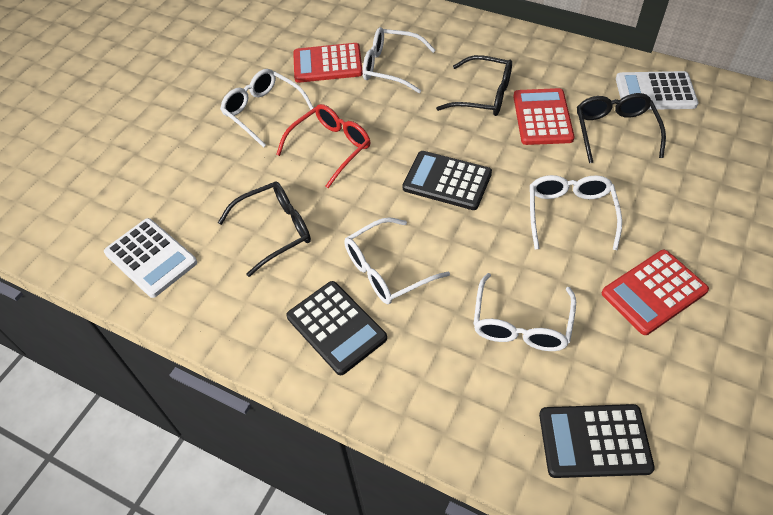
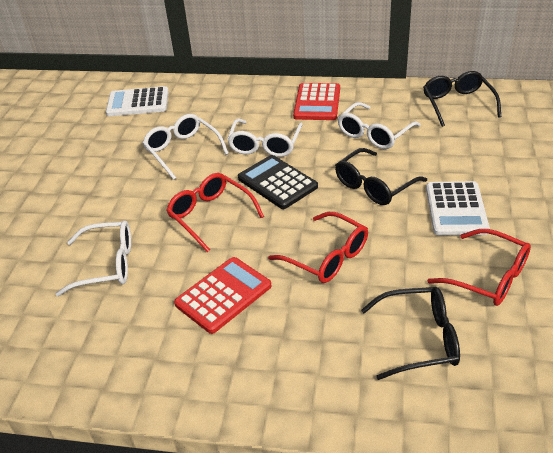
black calculator: 3 -> 1
red calculator: 3 -> 2
red glasses: 1 -> 3
white glasses: 5 -> 4

